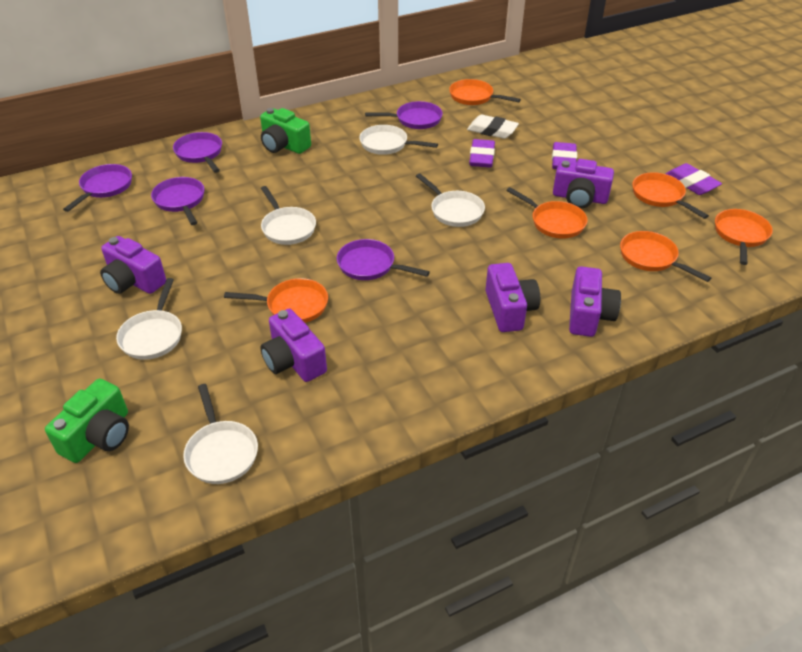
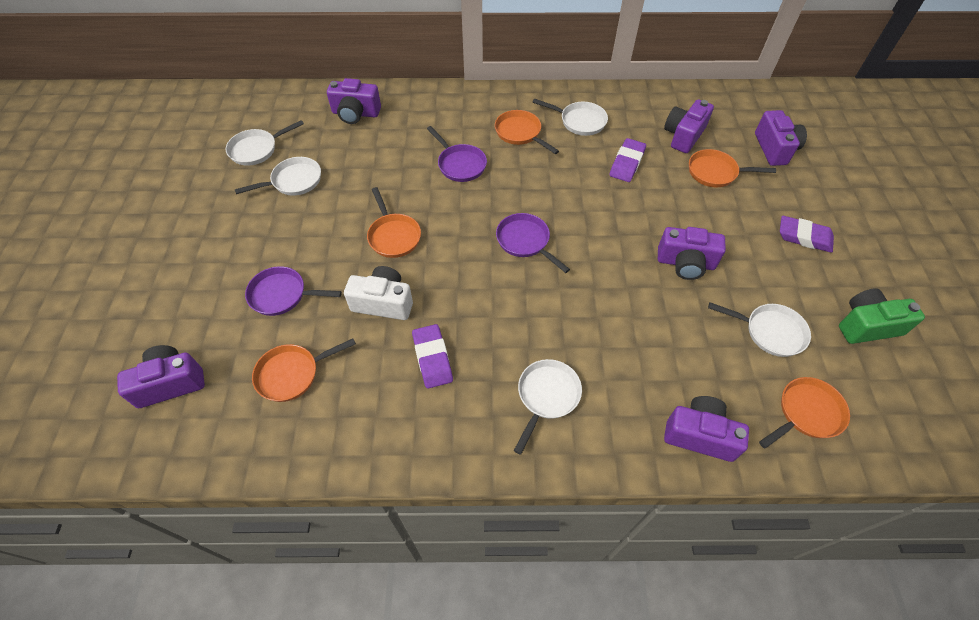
green camera: 2 -> 1
orange pan: 6 -> 5
purple camera: 5 -> 6
purple pan: 5 -> 3
white camera: 0 -> 1
white eraser: 1 -> 0

